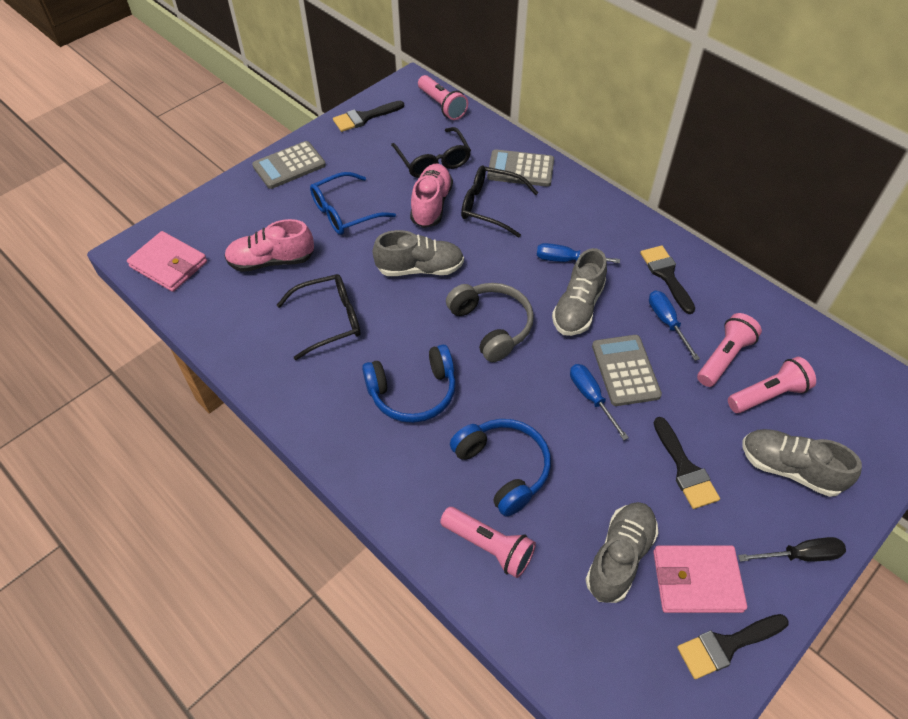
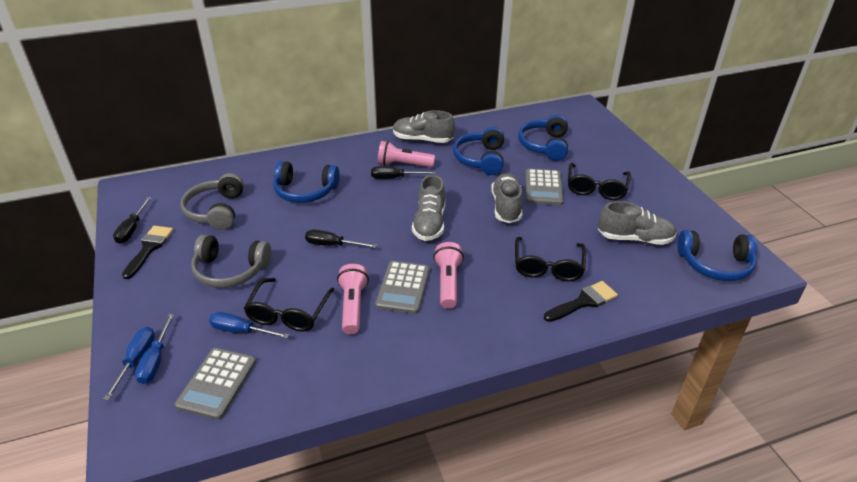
black brush: 4 -> 2
black screwdriver: 1 -> 3
blue glasses: 1 -> 0
blue headphones: 2 -> 4
grey headphones: 1 -> 2
pink flashlight: 4 -> 3
pink shoe: 2 -> 0
pink wallet: 2 -> 0

